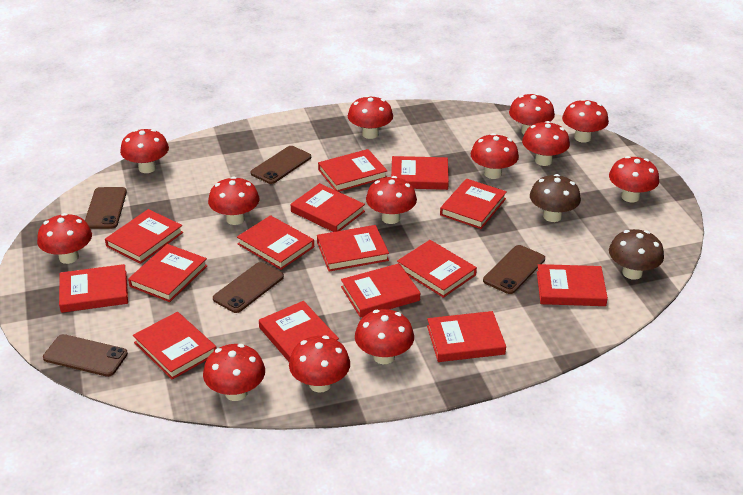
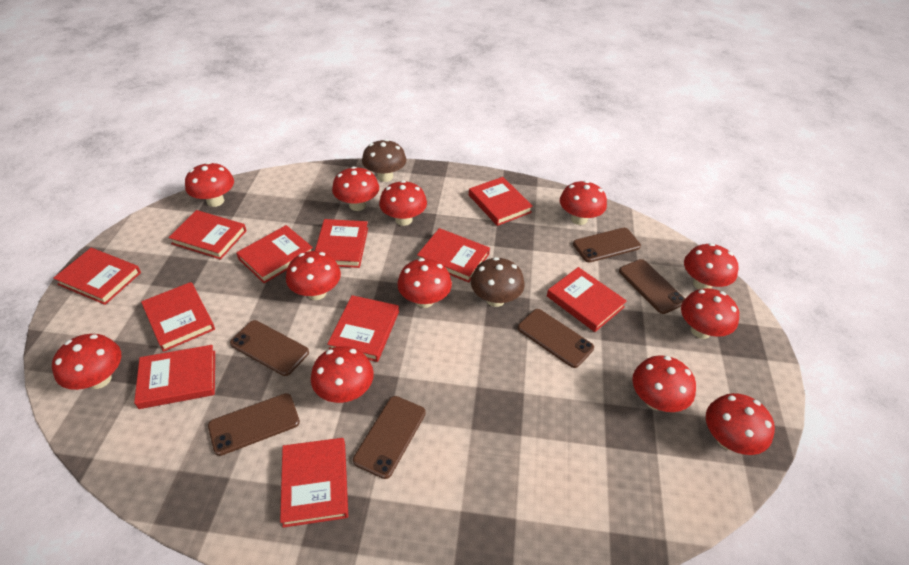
brown phone: 5 -> 6
red book: 15 -> 11
red mushroom: 13 -> 12

